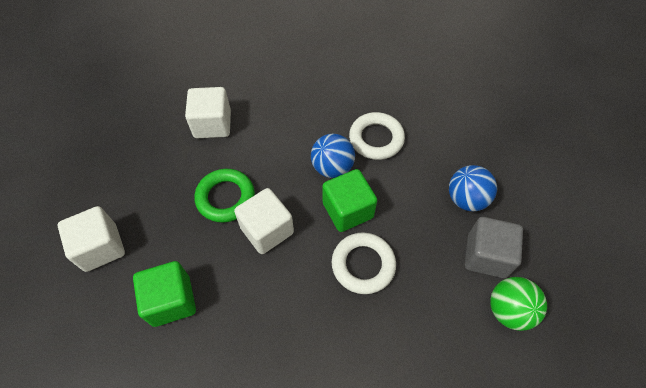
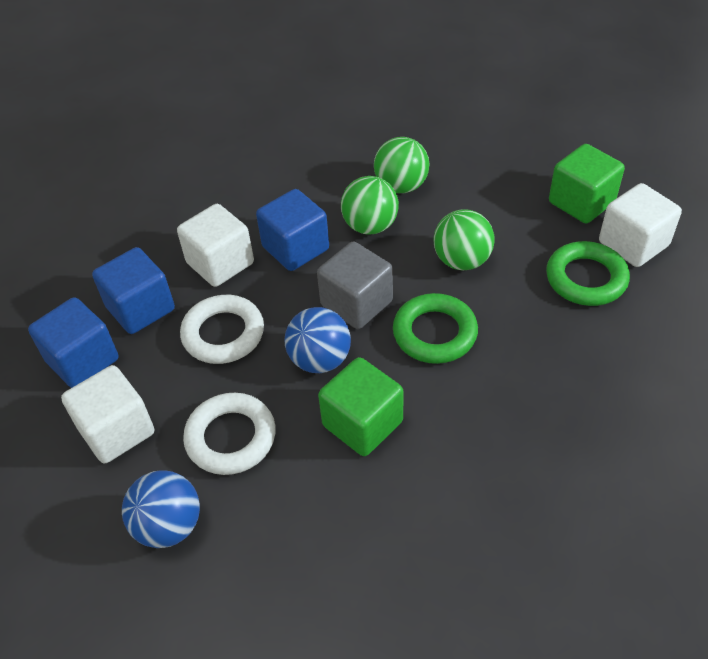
blue cube: 0 -> 3
green ball: 1 -> 3
green ring: 1 -> 2

